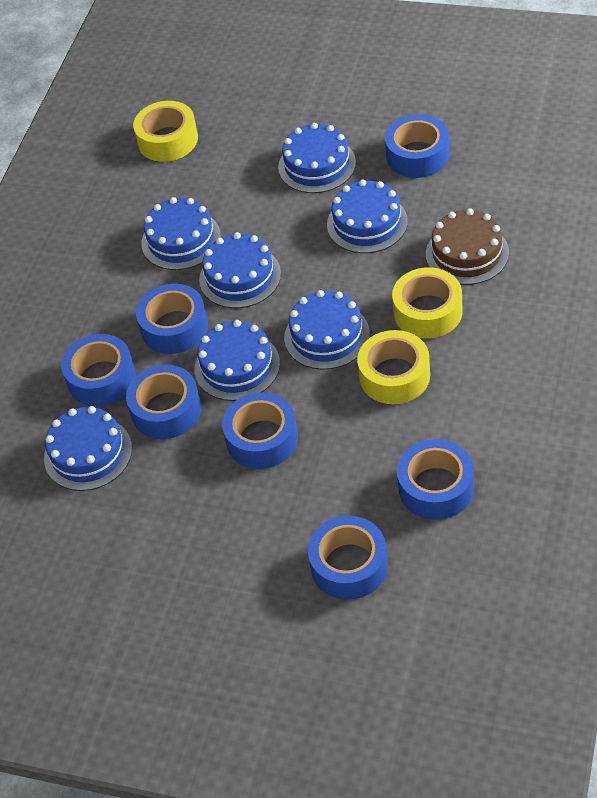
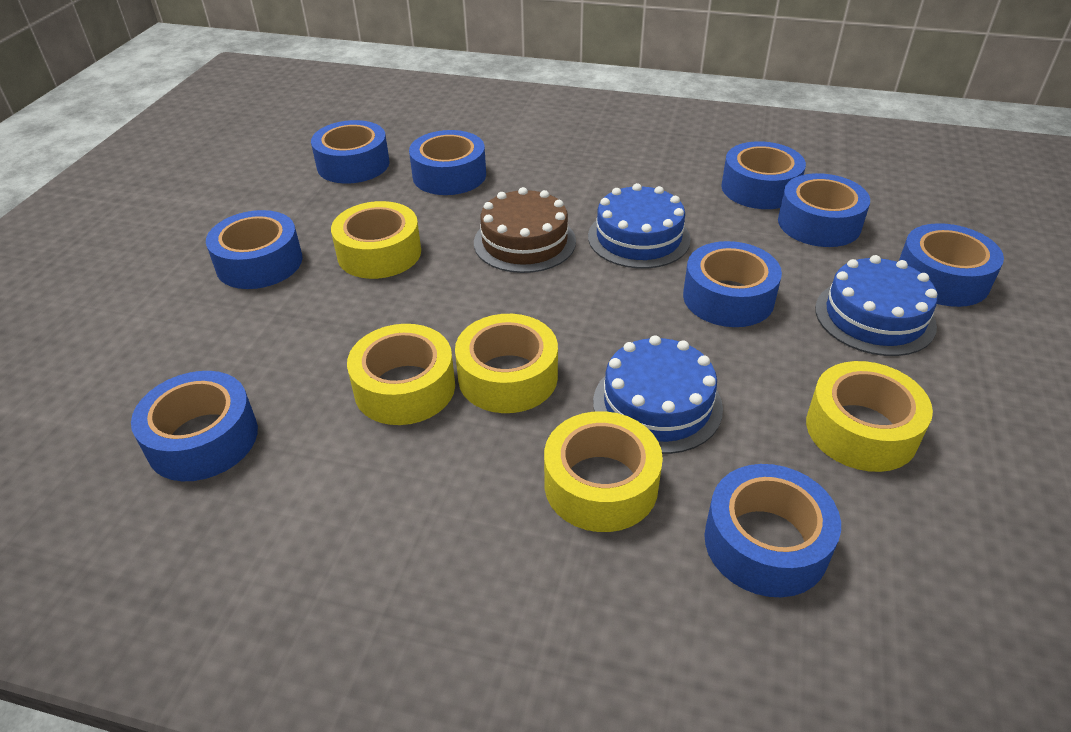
blue cake: 7 -> 3
blue tape: 7 -> 9
yellow tape: 3 -> 5

